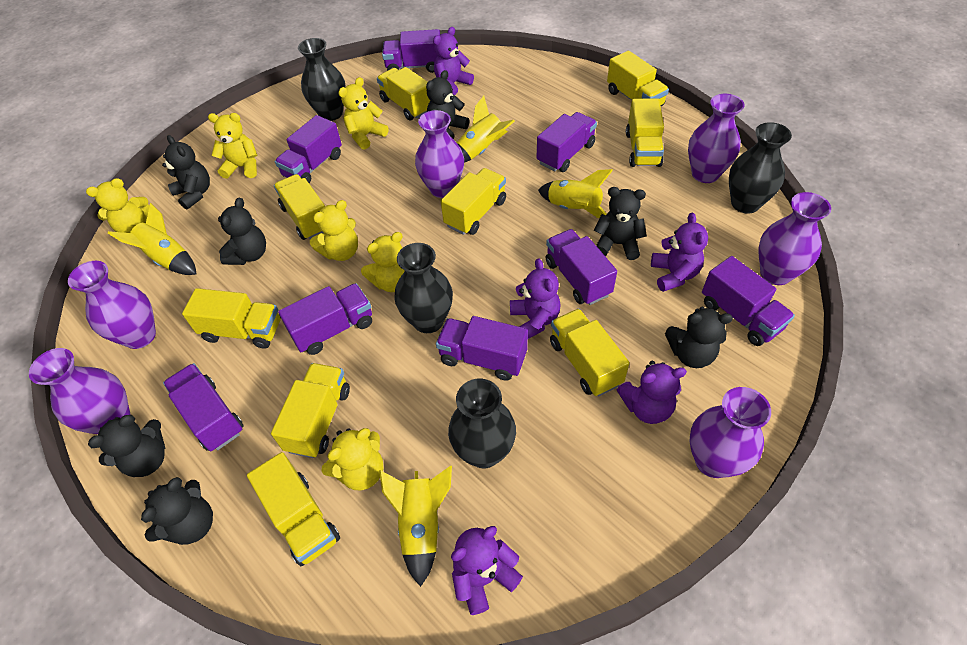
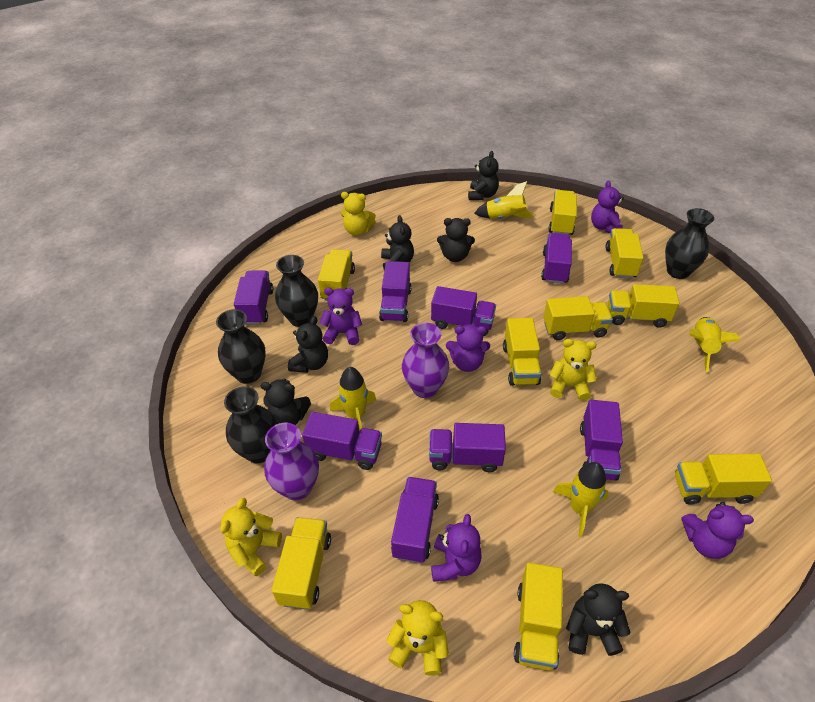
black teddy bear: 7 -> 6
purple vase: 6 -> 2
yellow teddy bear: 6 -> 4

